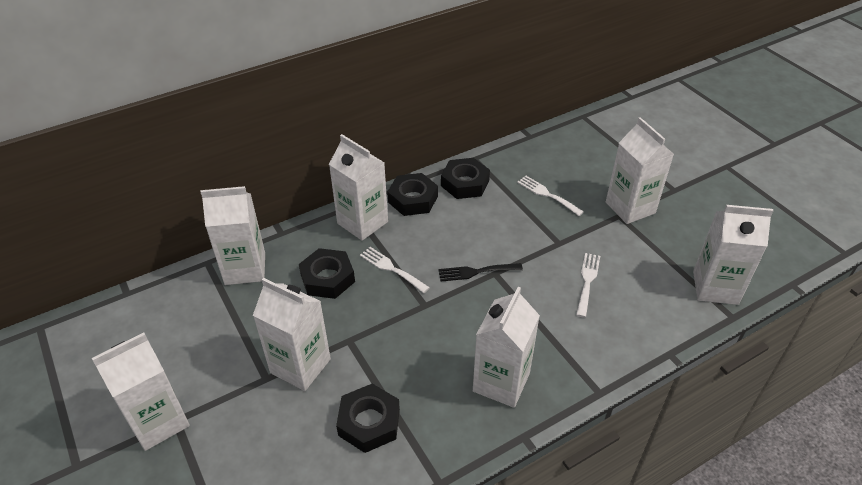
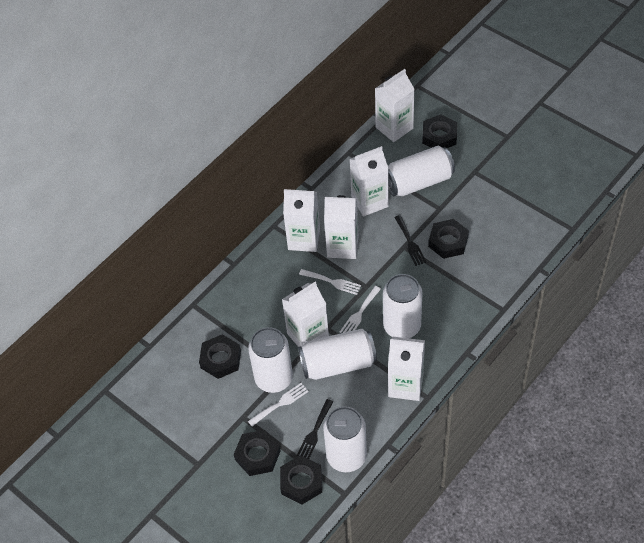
black fork: 1 -> 2
black nut: 4 -> 5
white can: 0 -> 5
white carton: 7 -> 6

